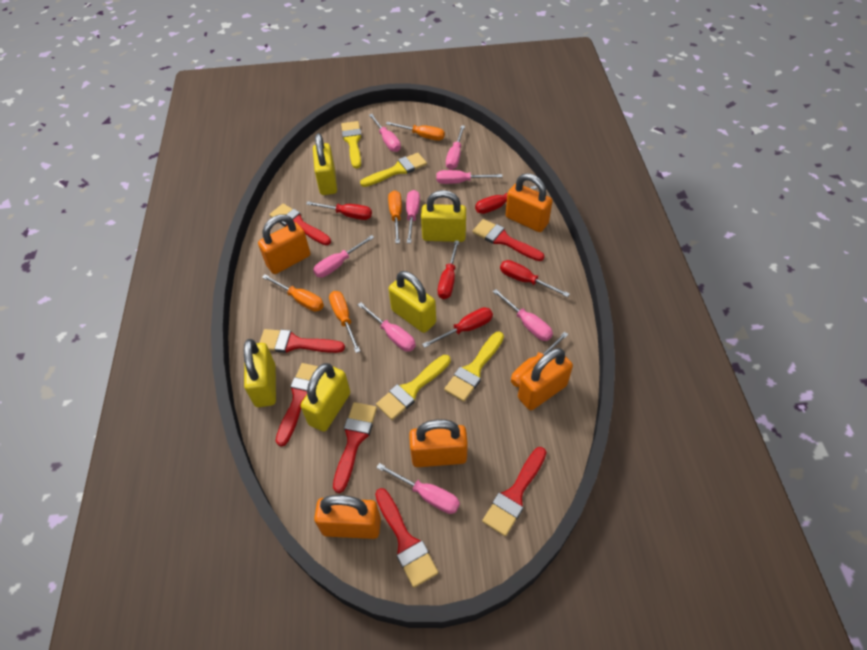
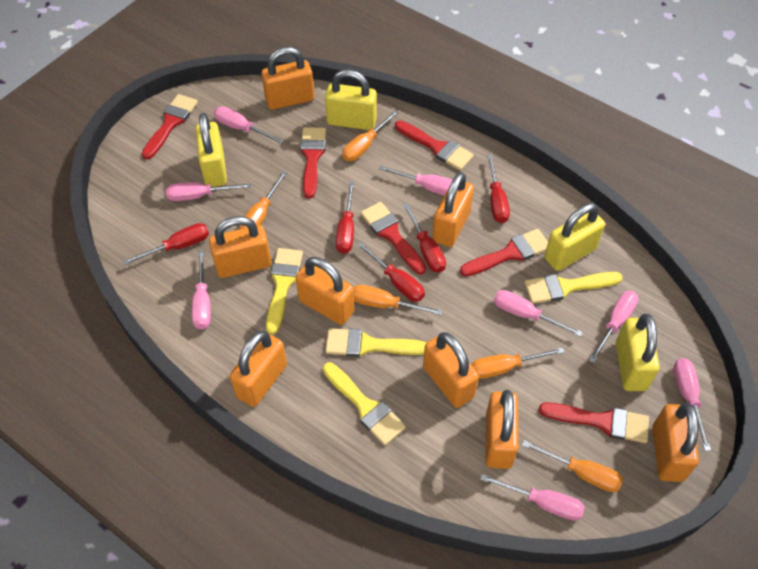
orange padlock: 5 -> 8
red brush: 7 -> 6
yellow padlock: 5 -> 4

